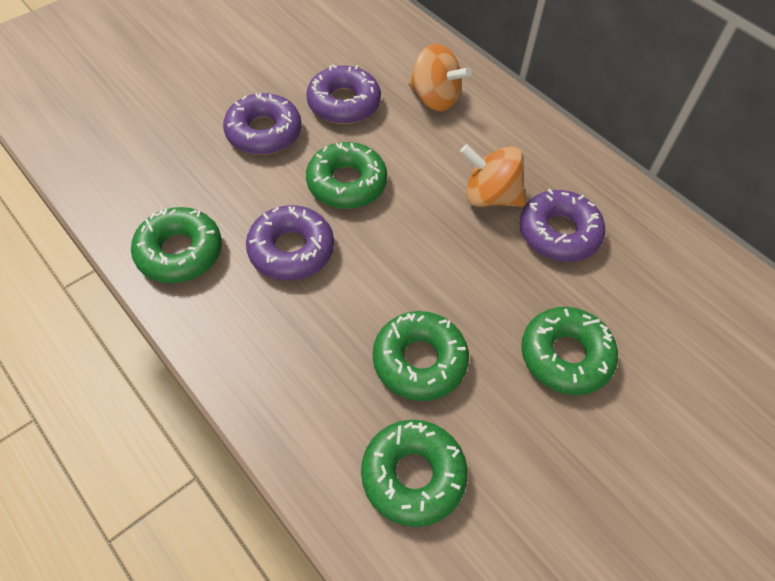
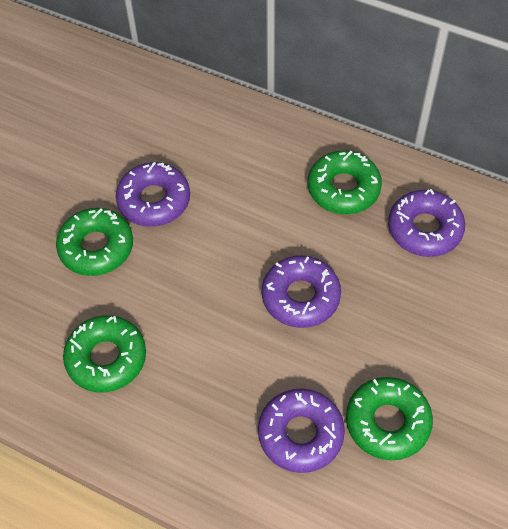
green donut: 5 -> 4
orange spinning top: 2 -> 0

